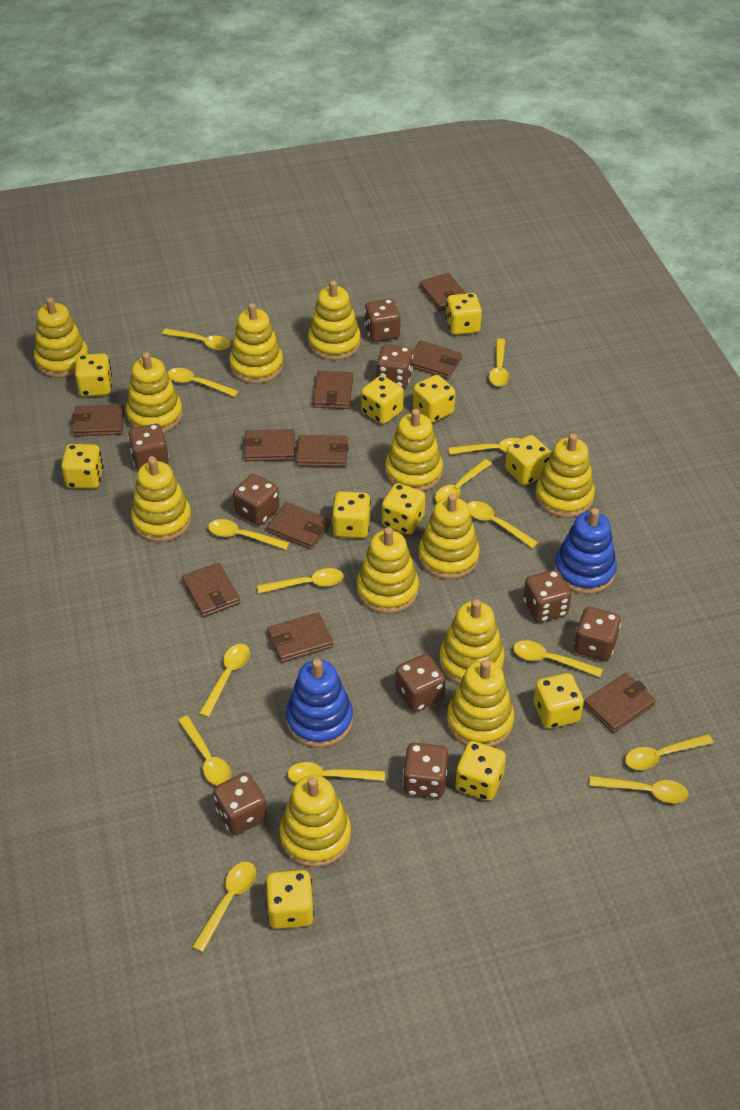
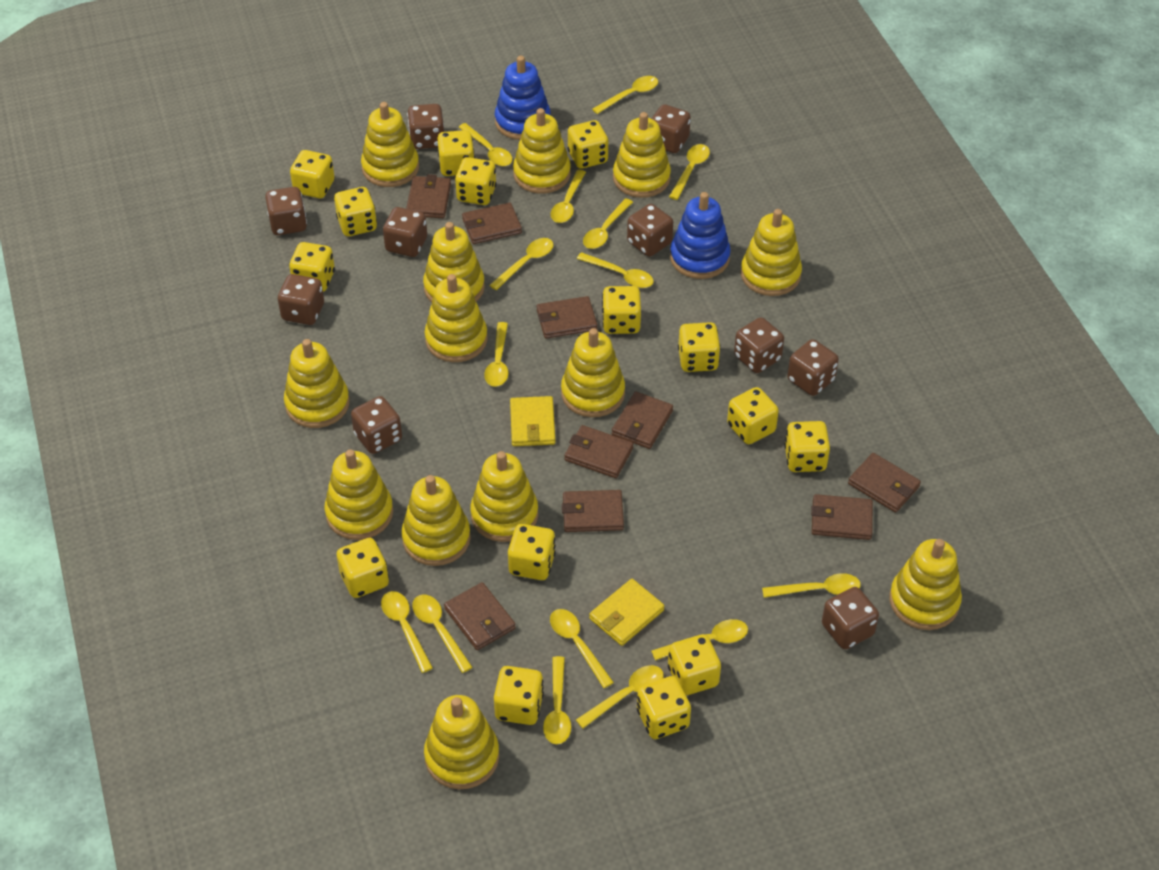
brown dice: 9 -> 10
brown wallet: 10 -> 9
yellow dice: 11 -> 15
yellow stacking toy: 12 -> 13
yellow wallet: 0 -> 2

